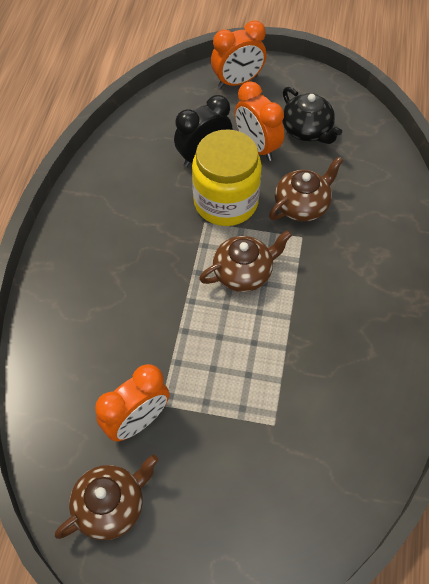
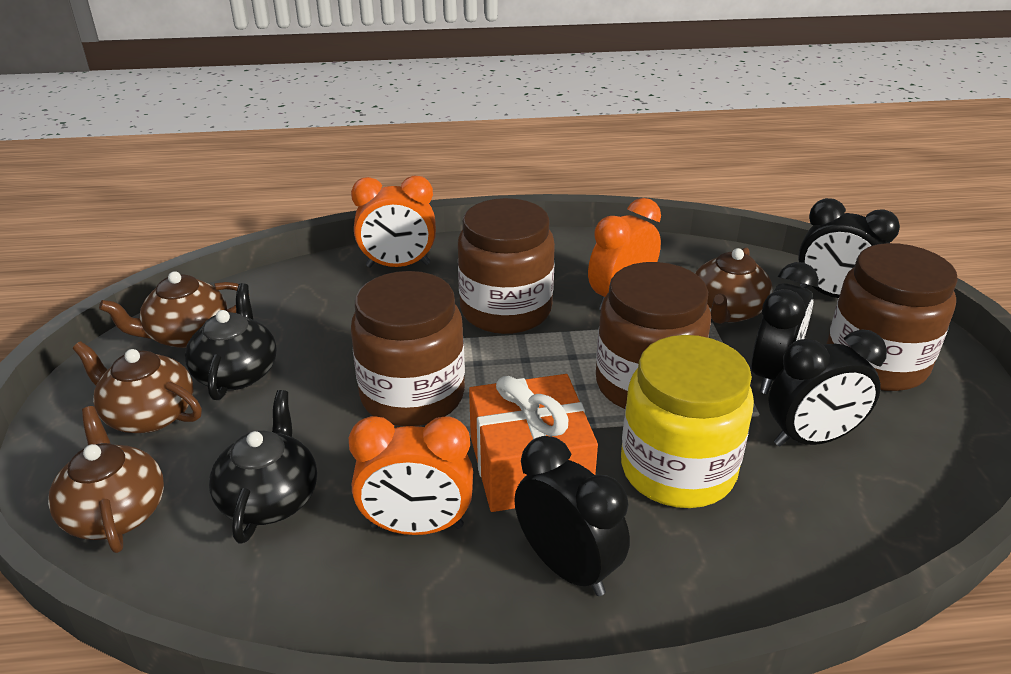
black clock: 1 -> 4
black teapot: 1 -> 2
brown jar: 0 -> 4
brown teapot: 3 -> 4
orange gift: 0 -> 1

